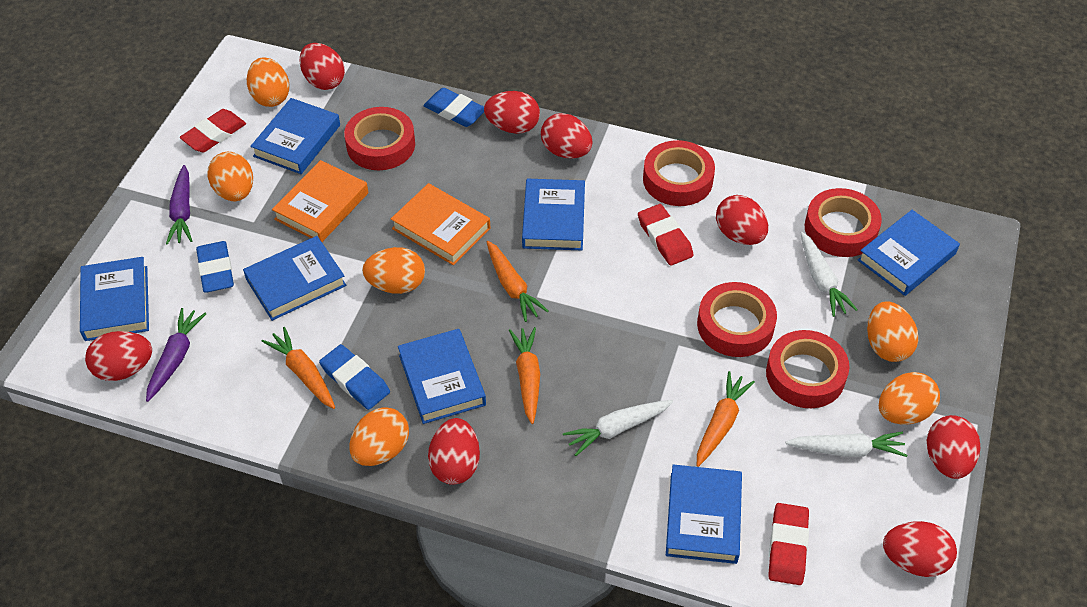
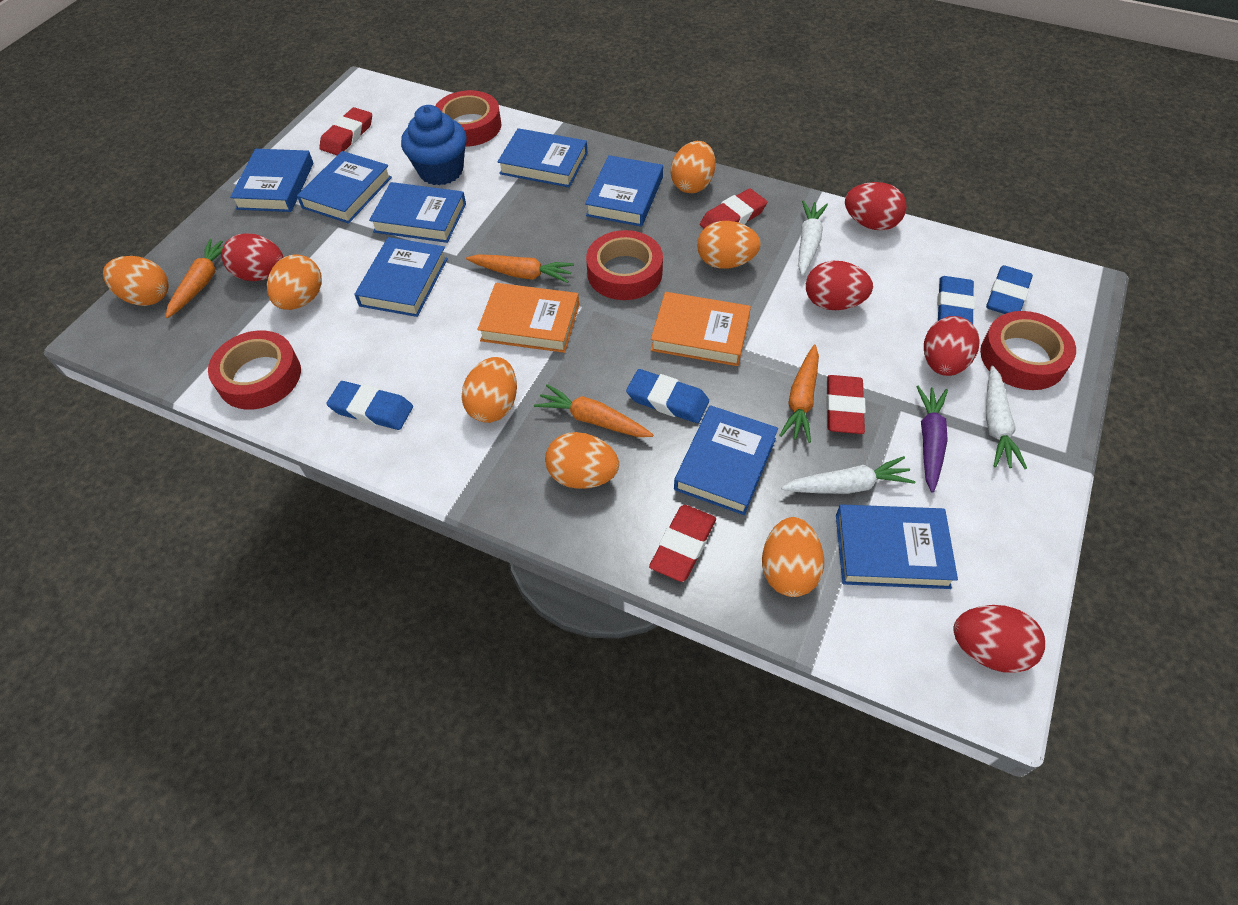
blue book: 7 -> 8
blue cupcake: 0 -> 1
blue eraser: 3 -> 4
orange egg: 6 -> 7
purple carrot: 2 -> 1
red egg: 8 -> 5
red eraser: 3 -> 4
red tape: 5 -> 4

